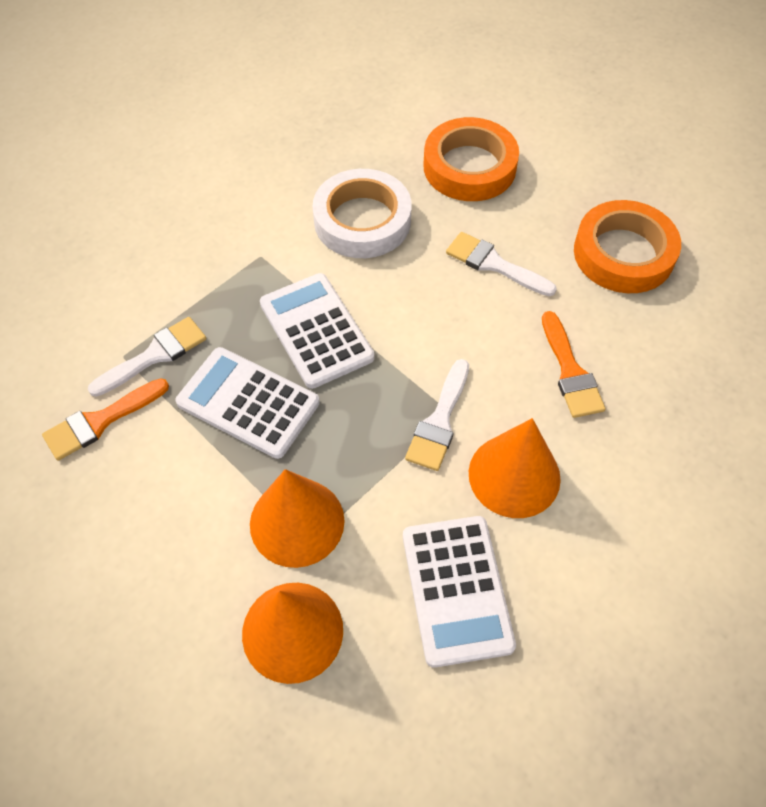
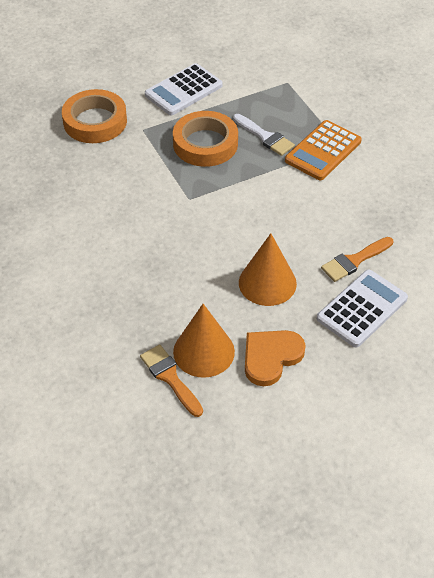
orange calculator: 0 -> 1
orange cone: 3 -> 2
orange heart: 0 -> 1
white brush: 3 -> 1
white calculator: 3 -> 2
white tape: 1 -> 0

